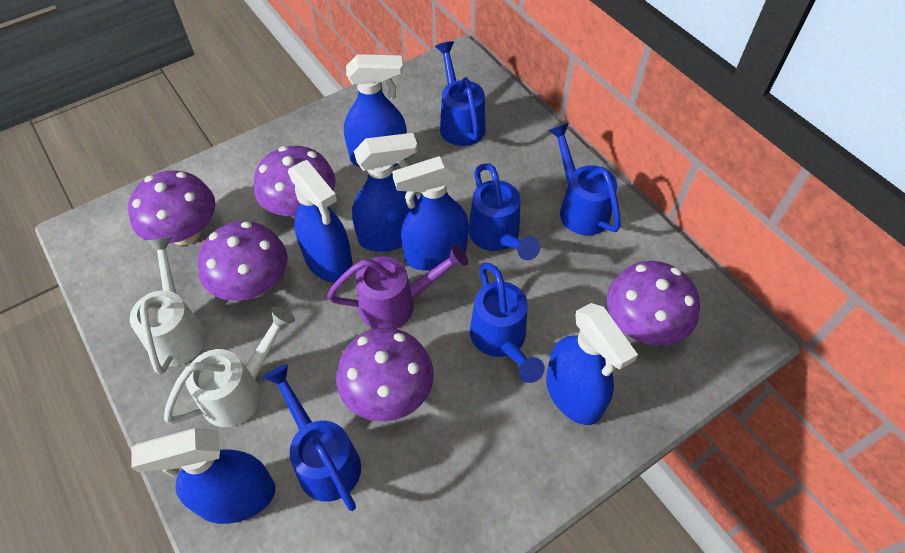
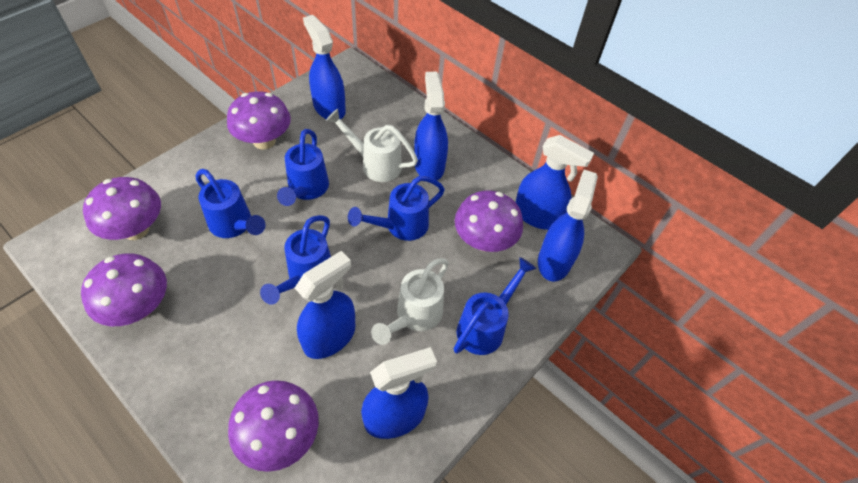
purple watering can: 1 -> 0

